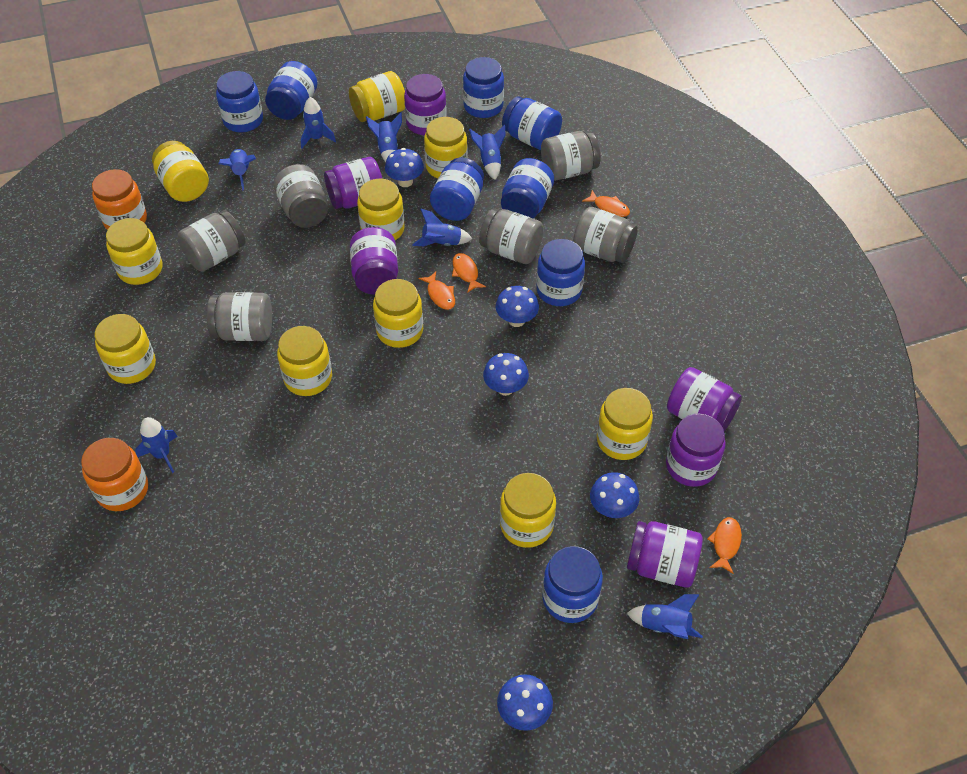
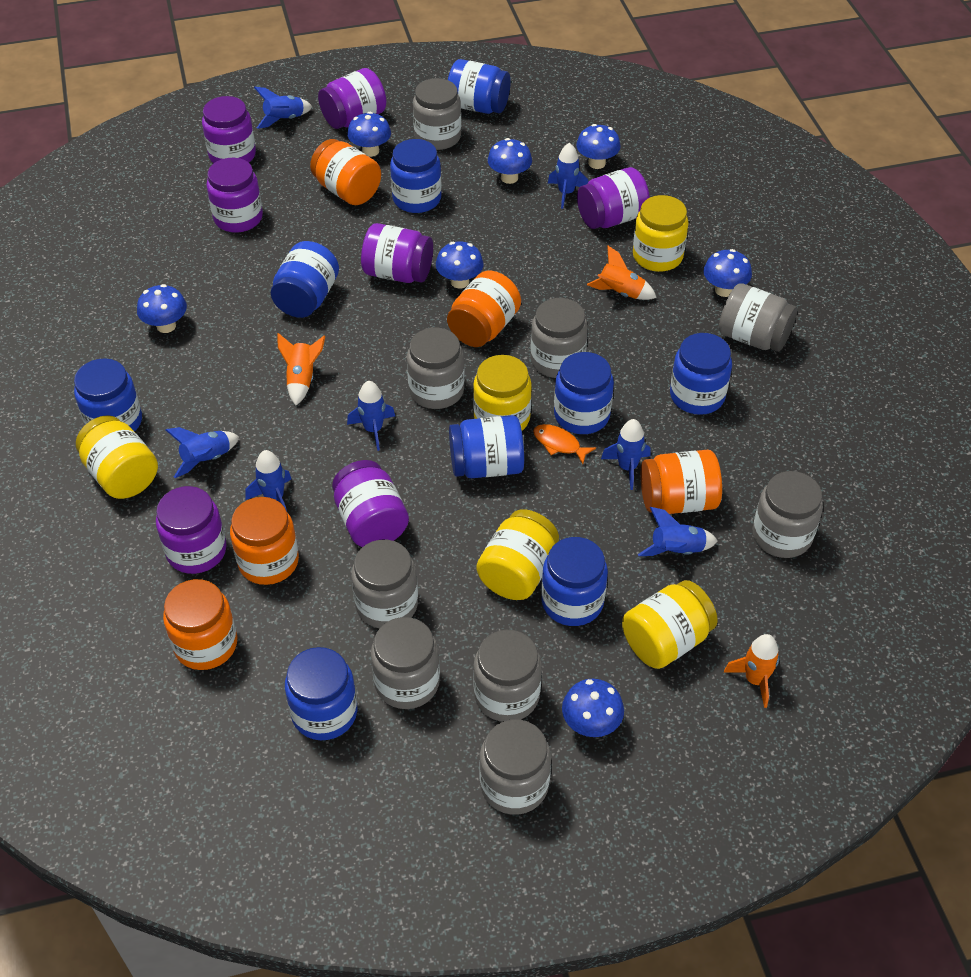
blue jar: 8 -> 9
blue mushroom: 5 -> 7
grey jar: 6 -> 9
orange fish: 4 -> 1
orange jar: 2 -> 5
orange rocket: 0 -> 3
purple jar: 6 -> 7
yellow jar: 10 -> 5

